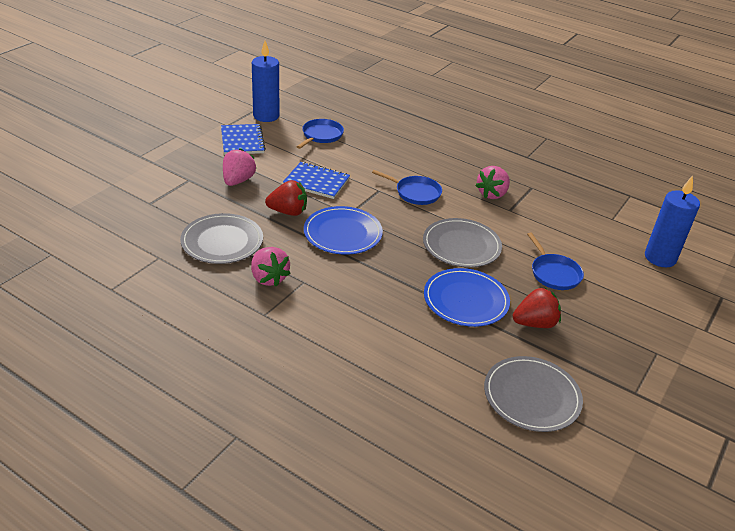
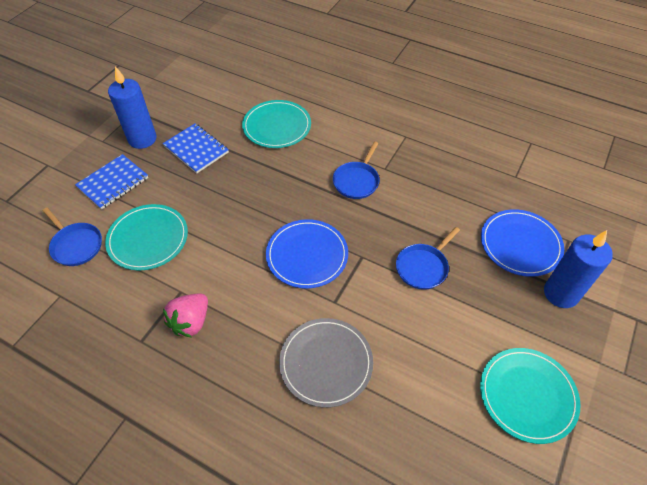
grey plate: 3 -> 1
pink strawberry: 3 -> 1
red strawberry: 2 -> 0
turquoise plate: 0 -> 3

